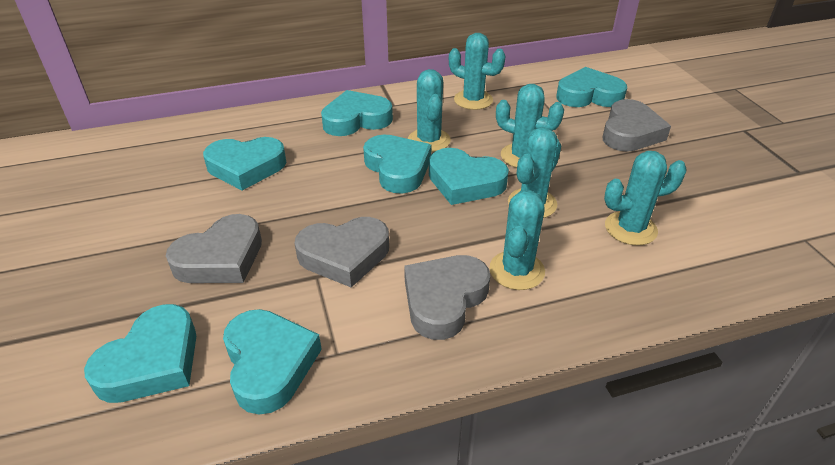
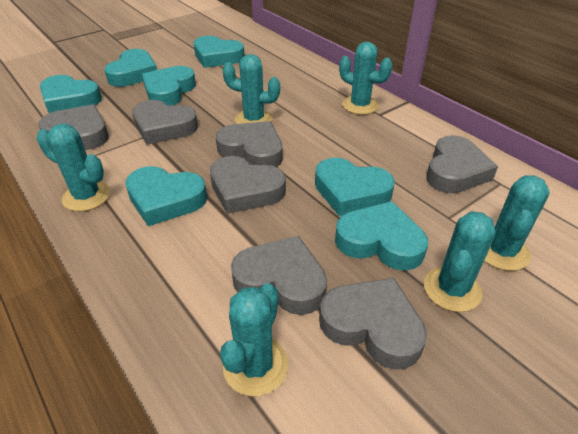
grey heart: 4 -> 7

